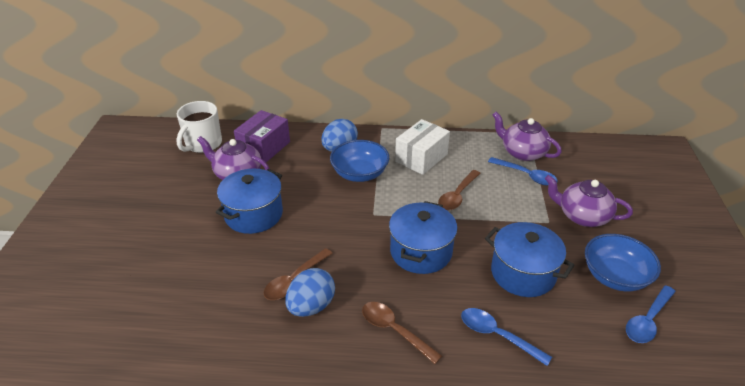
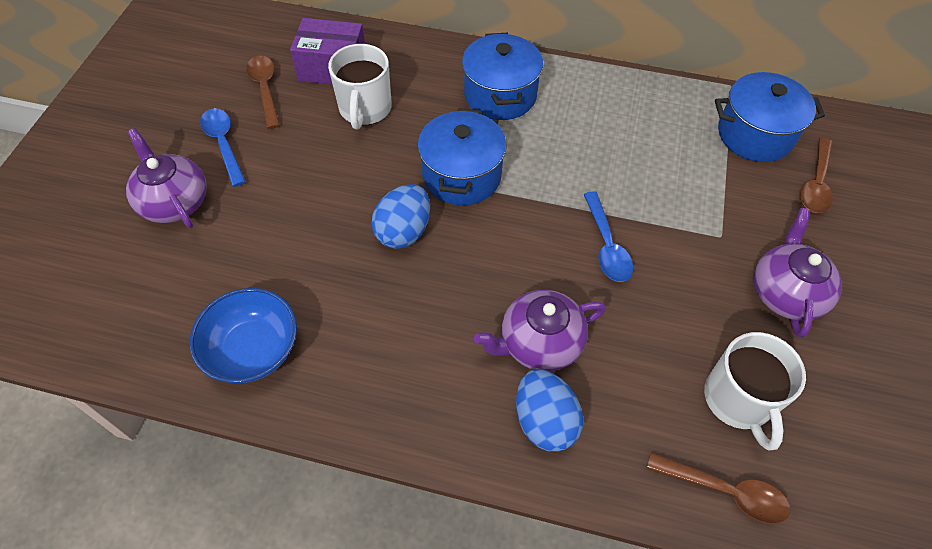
blue bowl: 2 -> 1
blue spoon: 3 -> 2
white box: 1 -> 0
white mug: 1 -> 2

